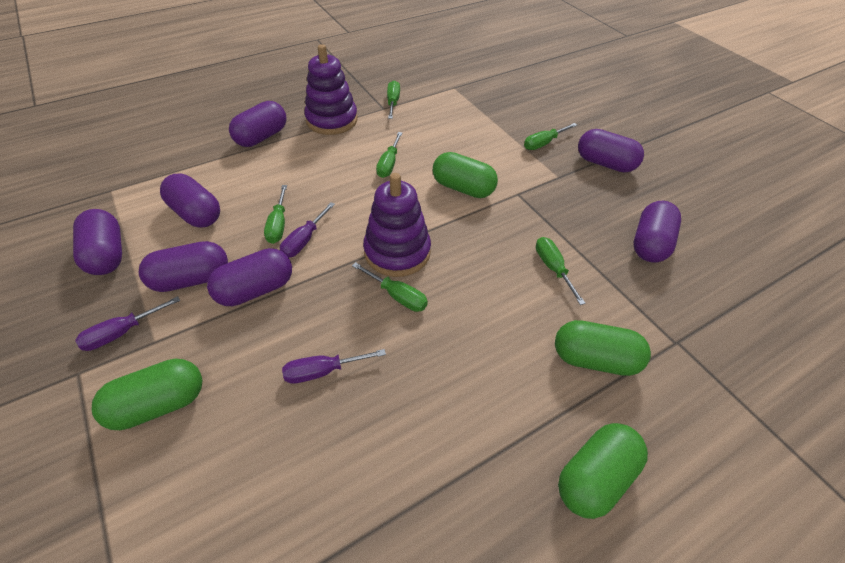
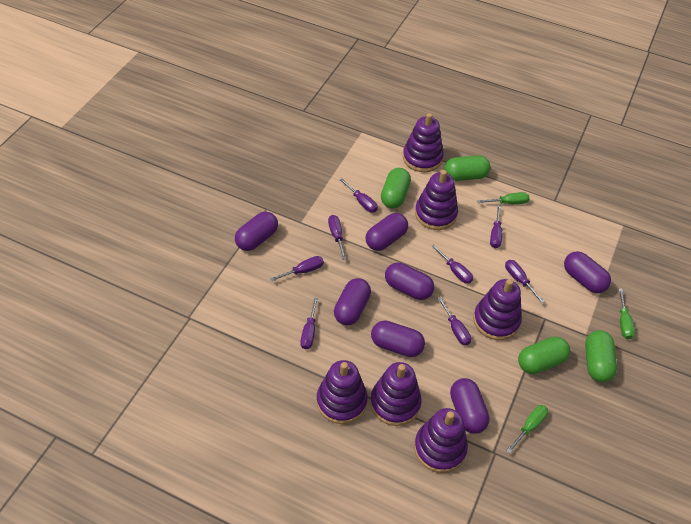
green screwdriver: 6 -> 3
purple screwdriver: 3 -> 8
purple stacking toy: 2 -> 6

